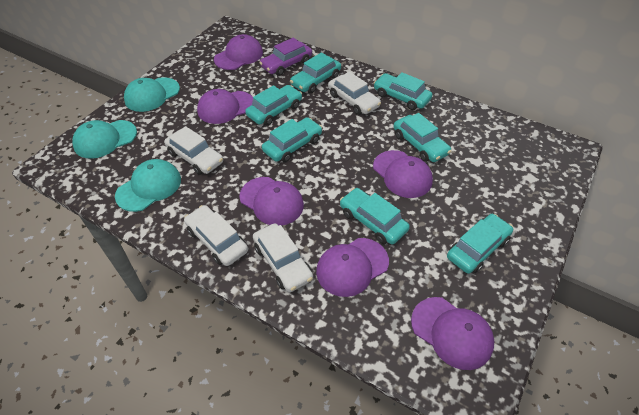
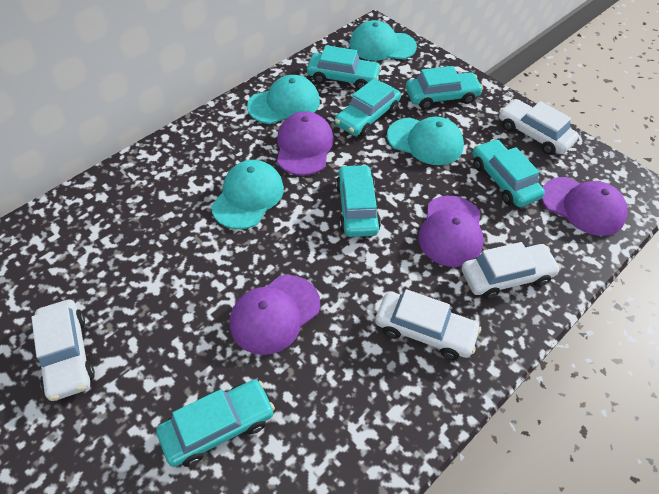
purple cap: 6 -> 4
purple car: 1 -> 0
turquoise cap: 3 -> 4
turquoise car: 7 -> 6

